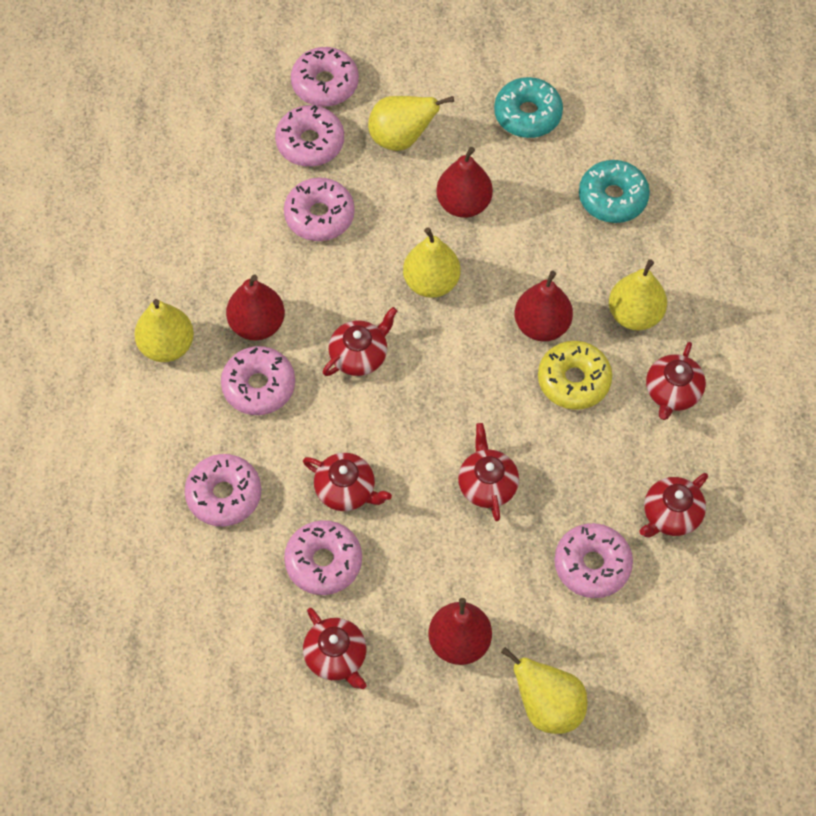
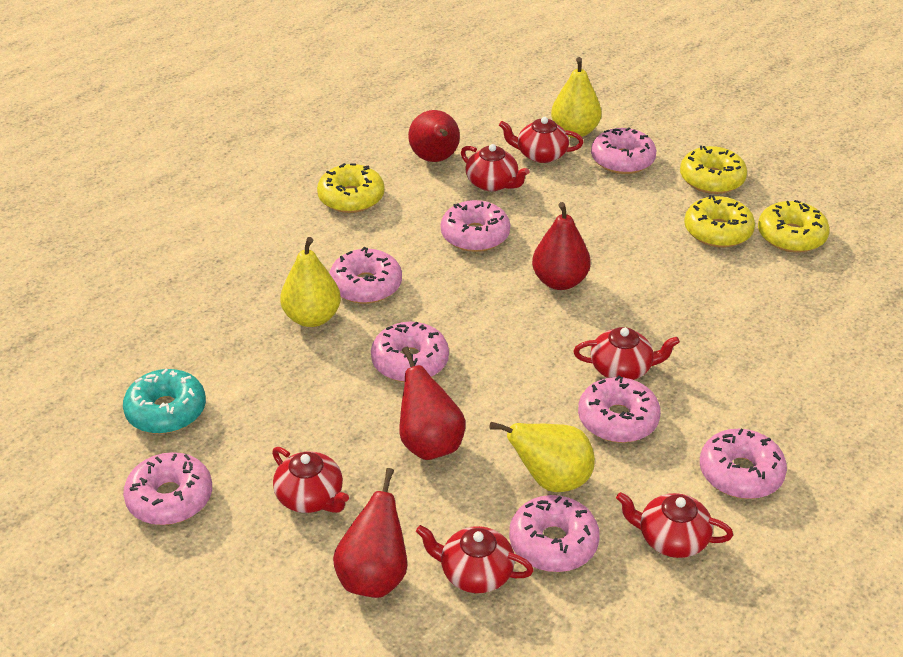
pink donut: 7 -> 8
turquoise donut: 2 -> 1
yellow donut: 1 -> 4
yellow pear: 5 -> 3

